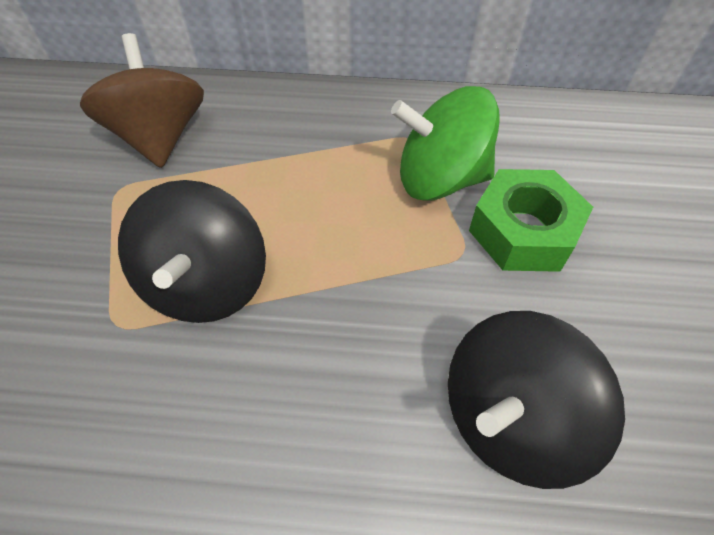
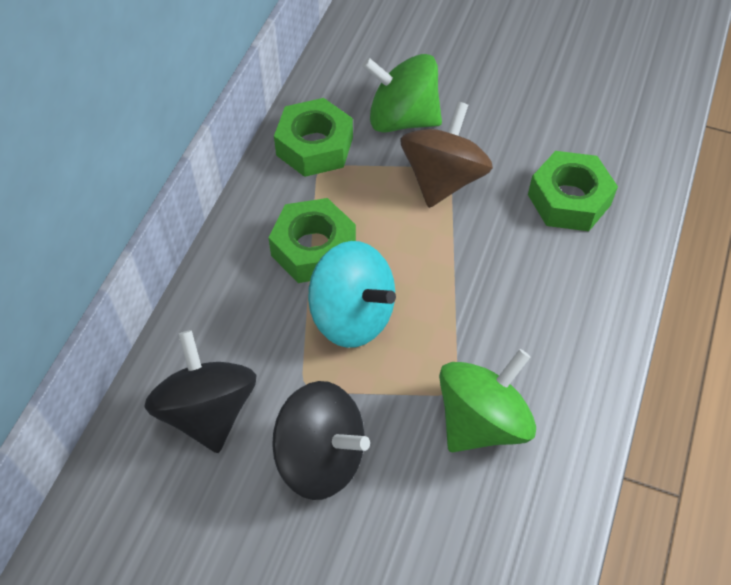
green nut: 1 -> 3
green spinning top: 1 -> 2
turquoise spinning top: 0 -> 1

